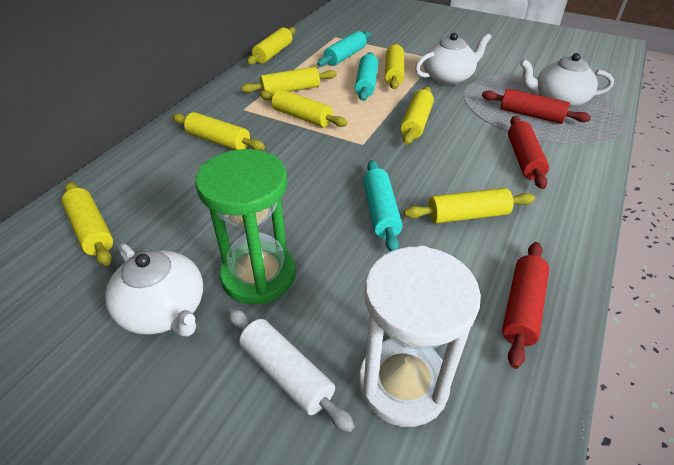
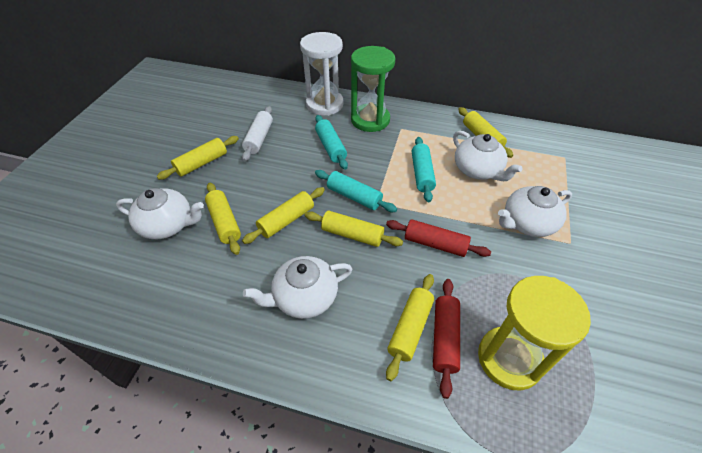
red rolling pin: 3 -> 2
white teapot: 3 -> 4
yellow hourglass: 0 -> 1
yellow rolling pin: 8 -> 6

